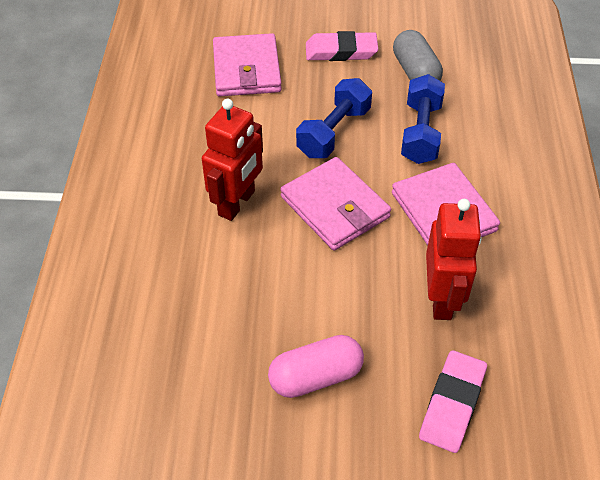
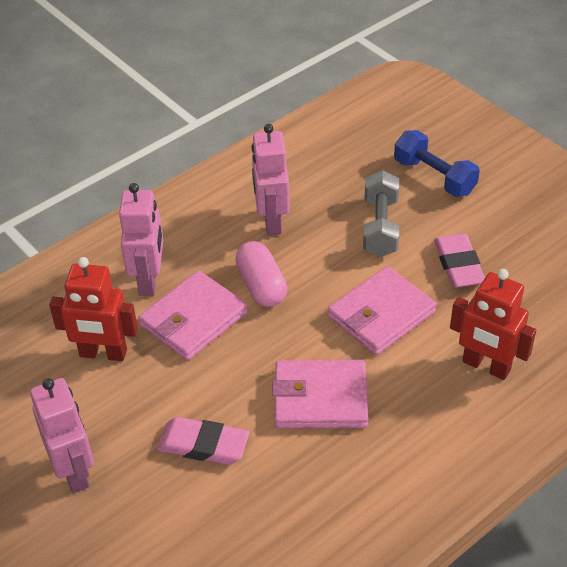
blue dumbbell: 2 -> 1
grey capsule: 1 -> 0
grey dumbbell: 0 -> 1
pink robot: 0 -> 3

